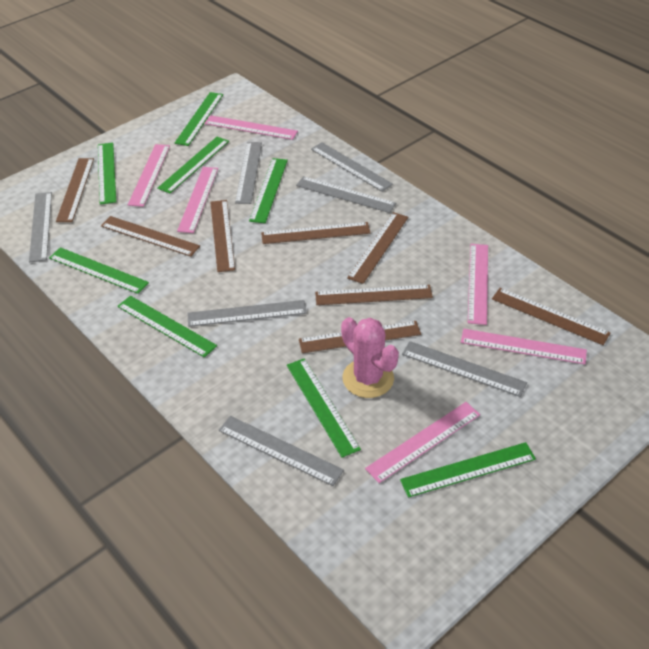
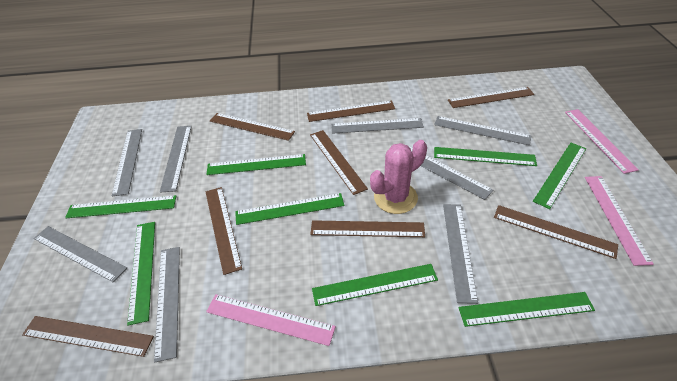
grey ruler: 7 -> 8
pink ruler: 6 -> 3

